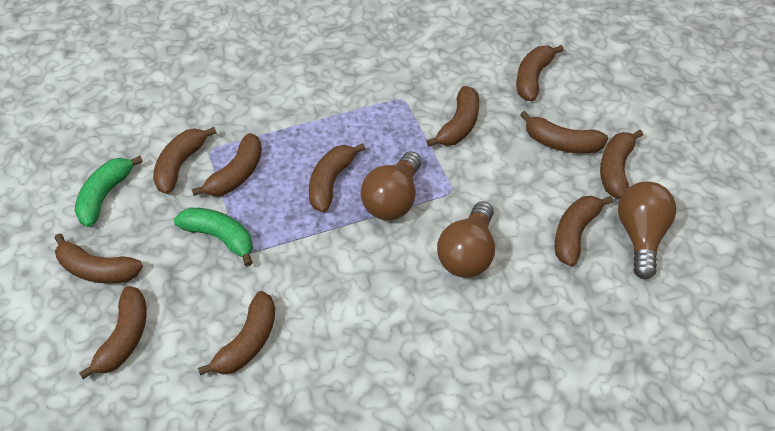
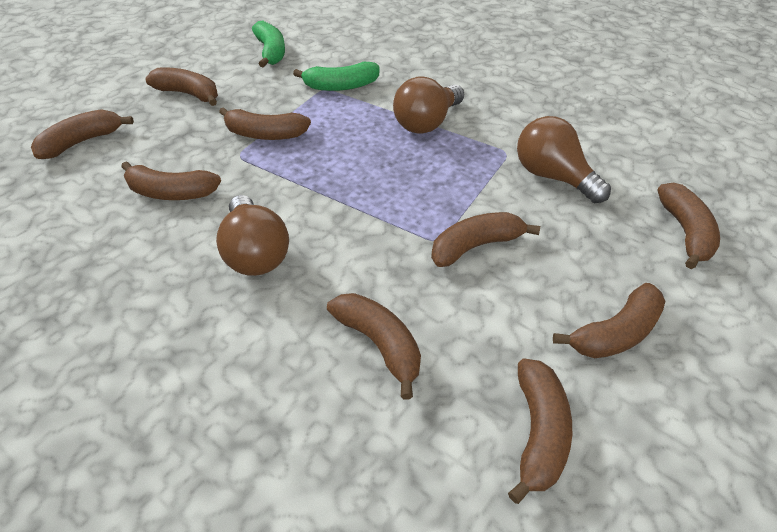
brown banana: 11 -> 9

